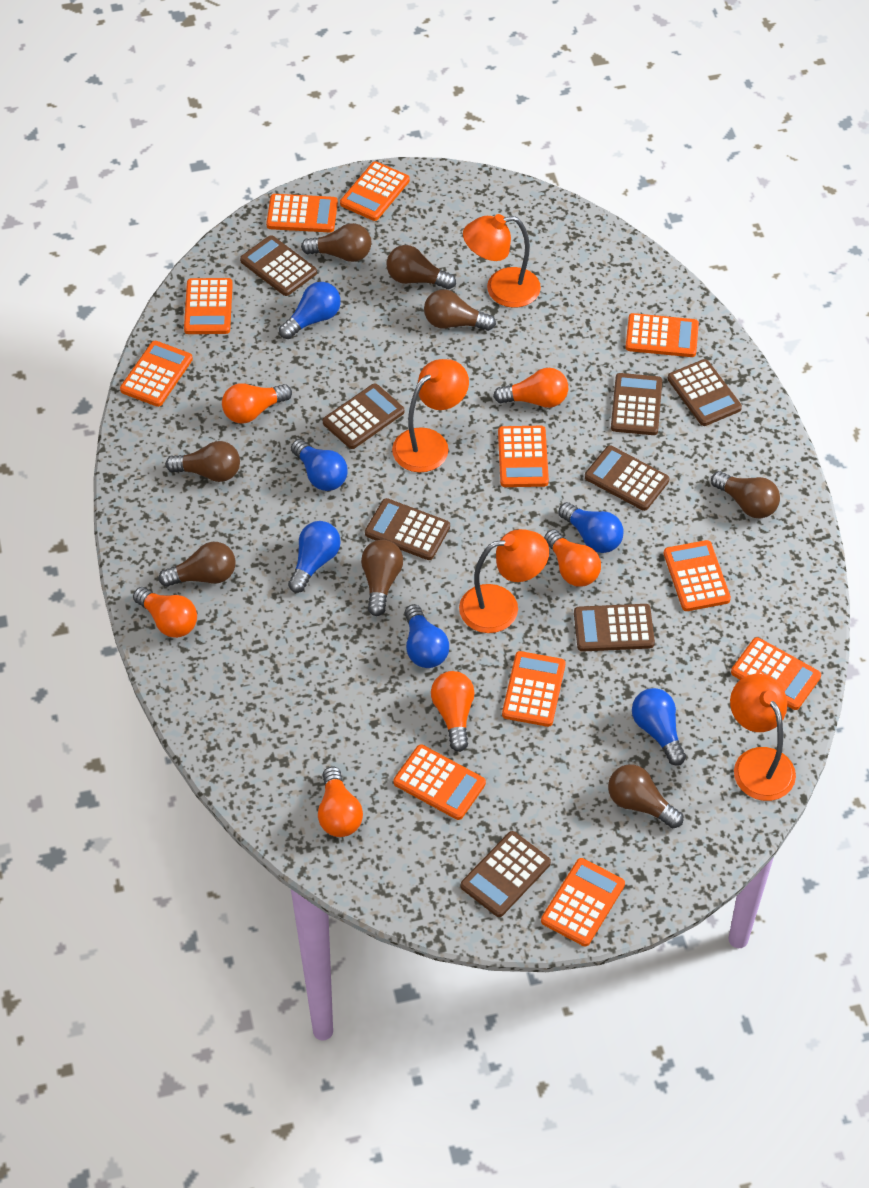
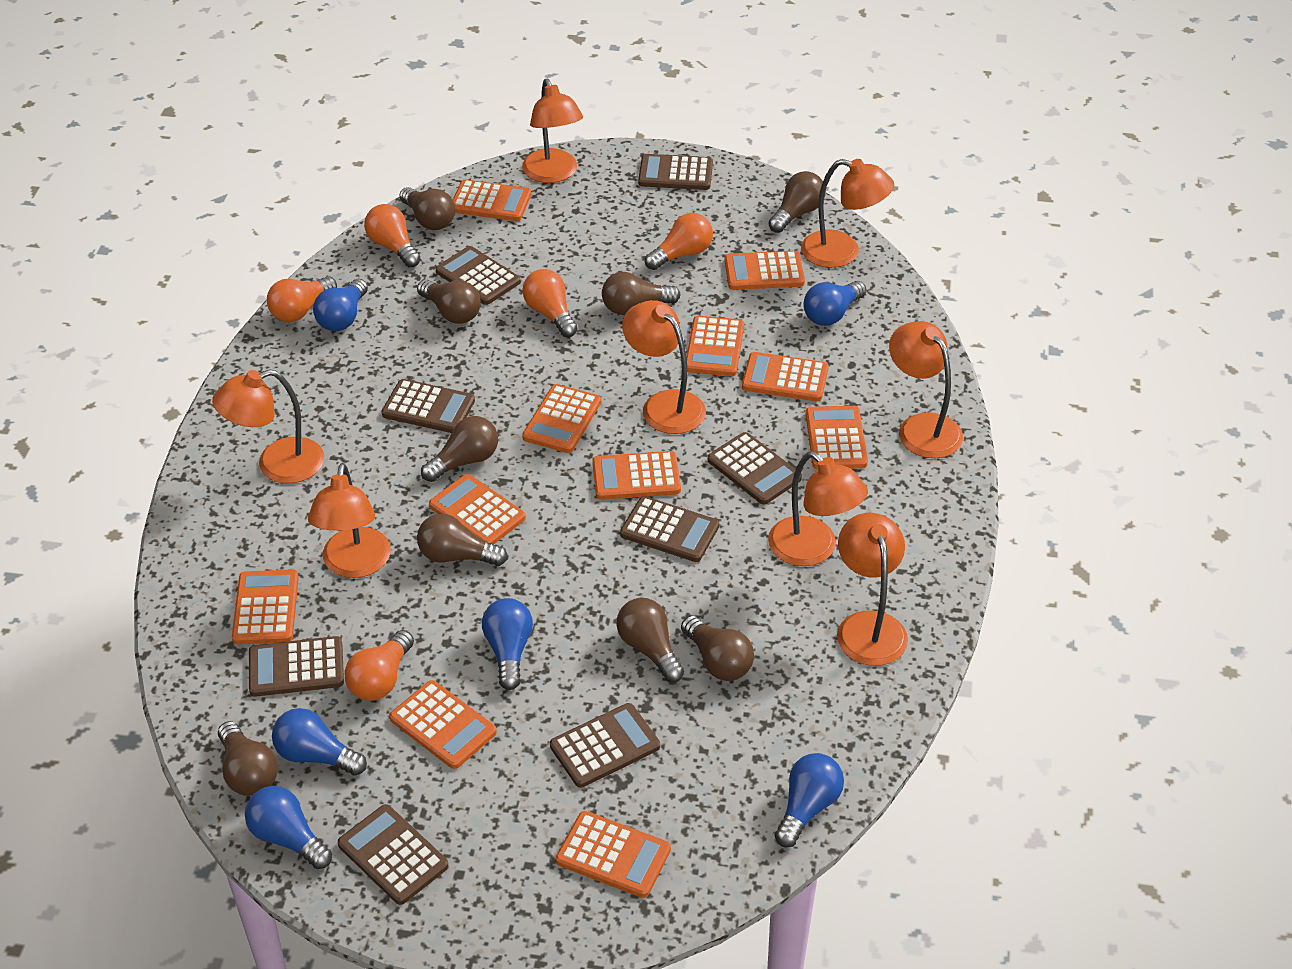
brown light bulb: 8 -> 9
orange lamp: 4 -> 8
orange light bulb: 6 -> 5

